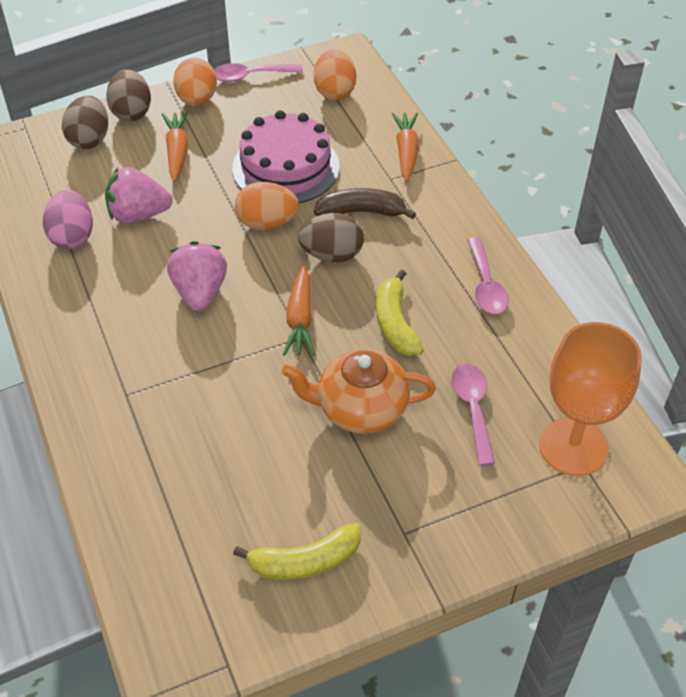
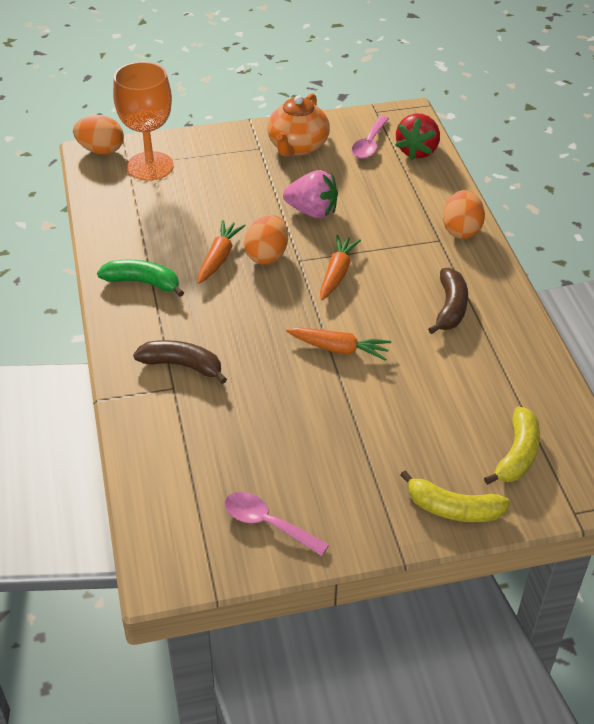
brown banana: 1 -> 2
brown egg: 3 -> 0
green banana: 0 -> 1
pink cake: 1 -> 0
pink egg: 1 -> 0
pink spoon: 3 -> 2
pink strawberry: 2 -> 1
red strawberry: 0 -> 1

